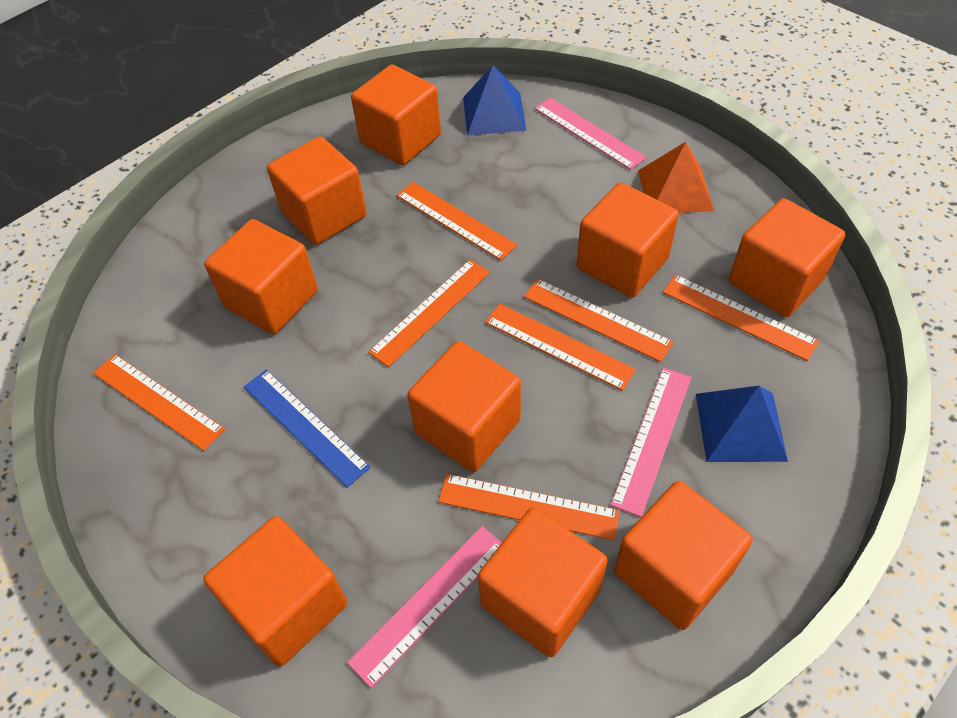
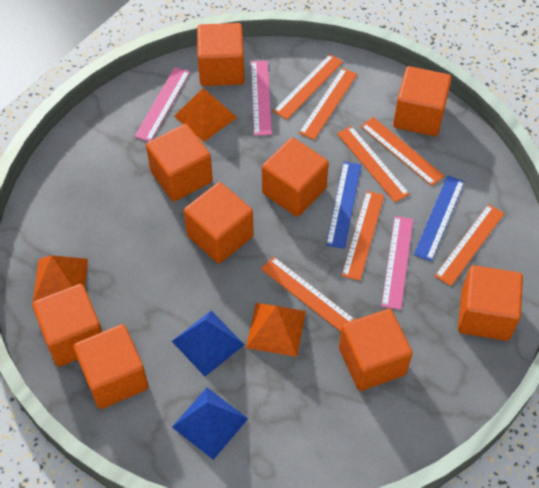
blue ruler: 1 -> 2
orange pyramid: 1 -> 3

